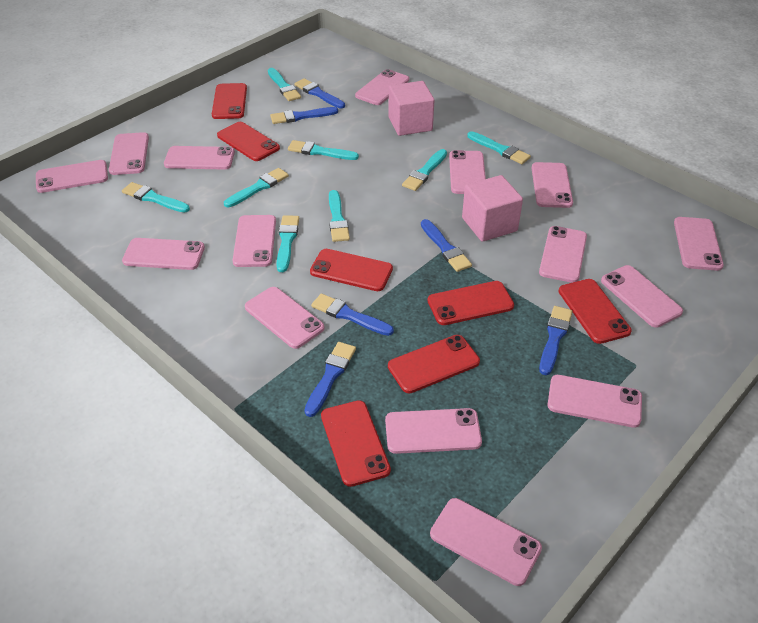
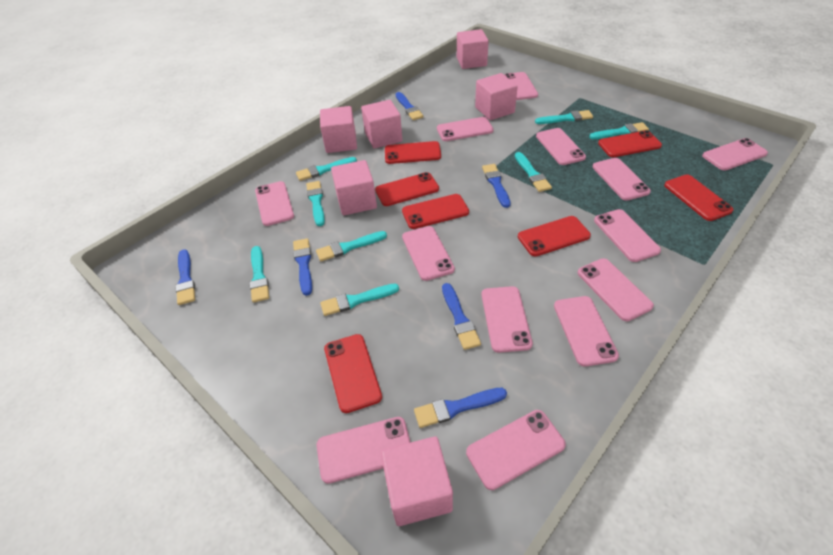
pink cube: 2 -> 6
pink phone: 15 -> 13

